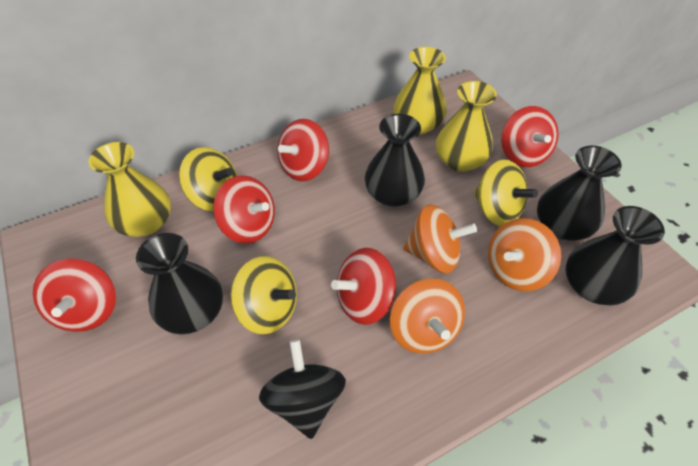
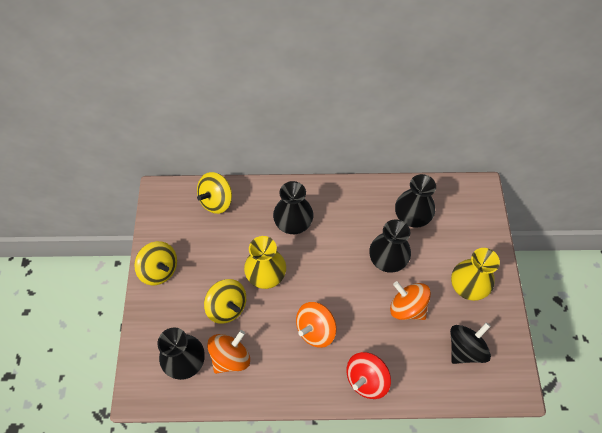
red spinning top: 5 -> 1
yellow vase: 3 -> 2

